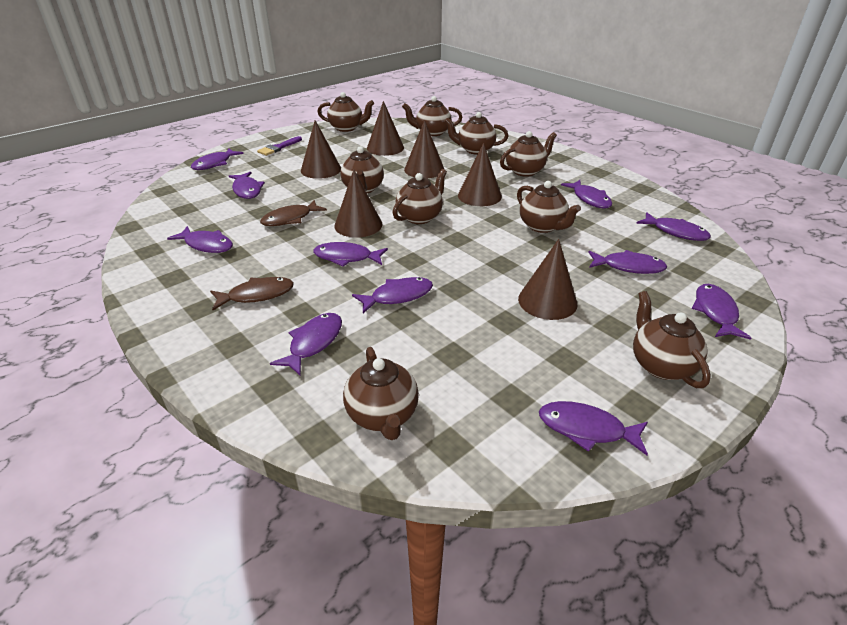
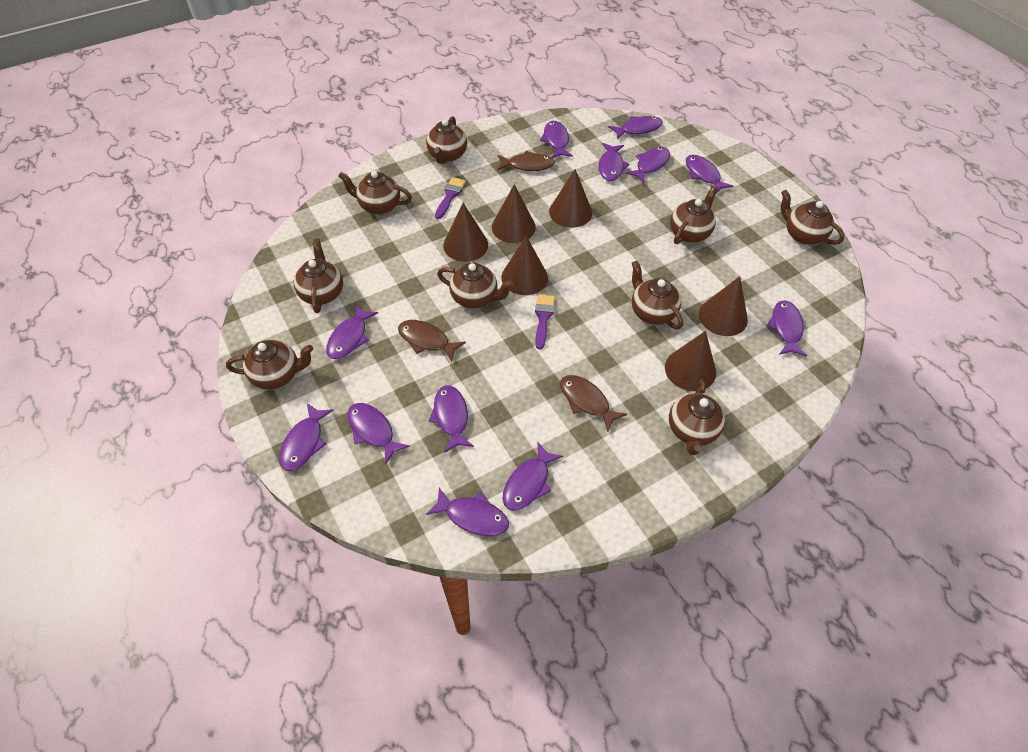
brown fish: 2 -> 3
purple brush: 1 -> 2
purple fish: 11 -> 12

